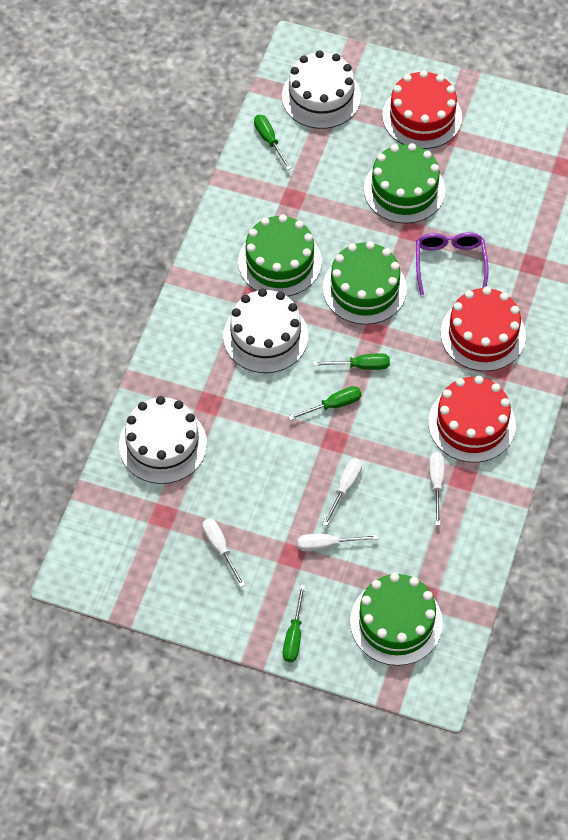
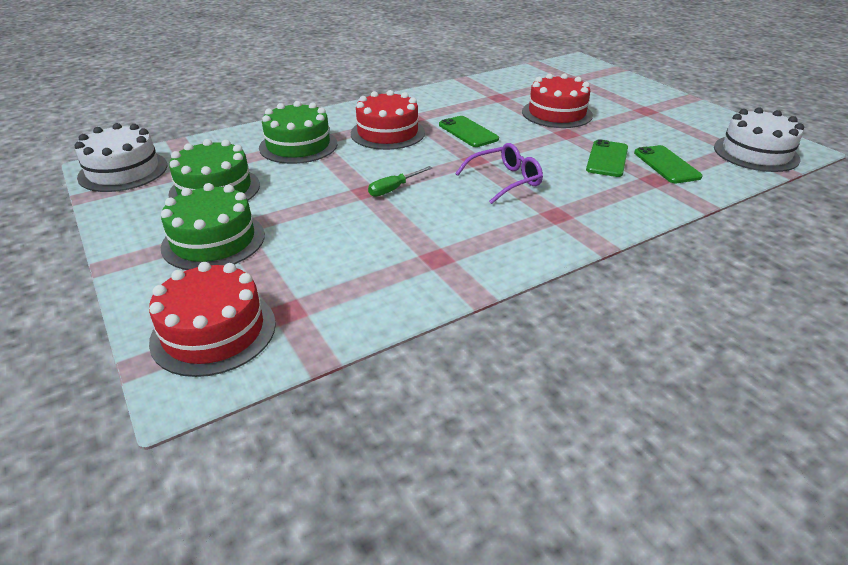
green cake: 4 -> 3
green phone: 0 -> 3
green screwdriver: 4 -> 1
white cake: 3 -> 2
white screwdriver: 4 -> 0

